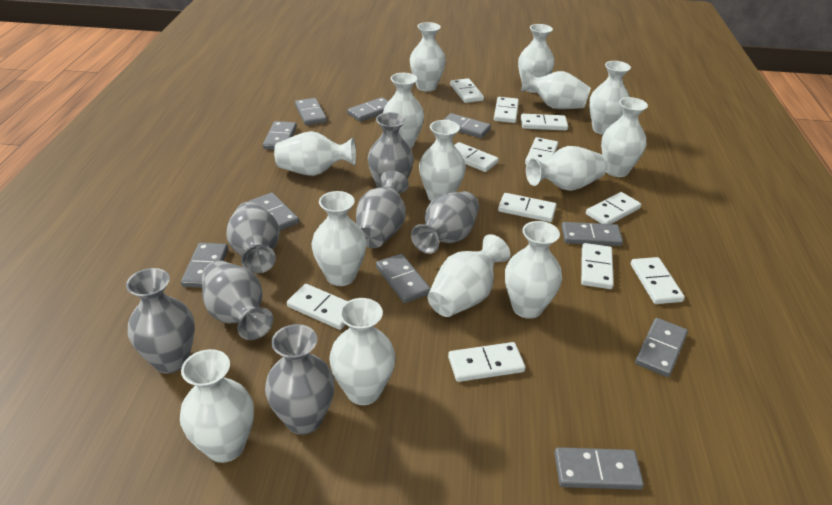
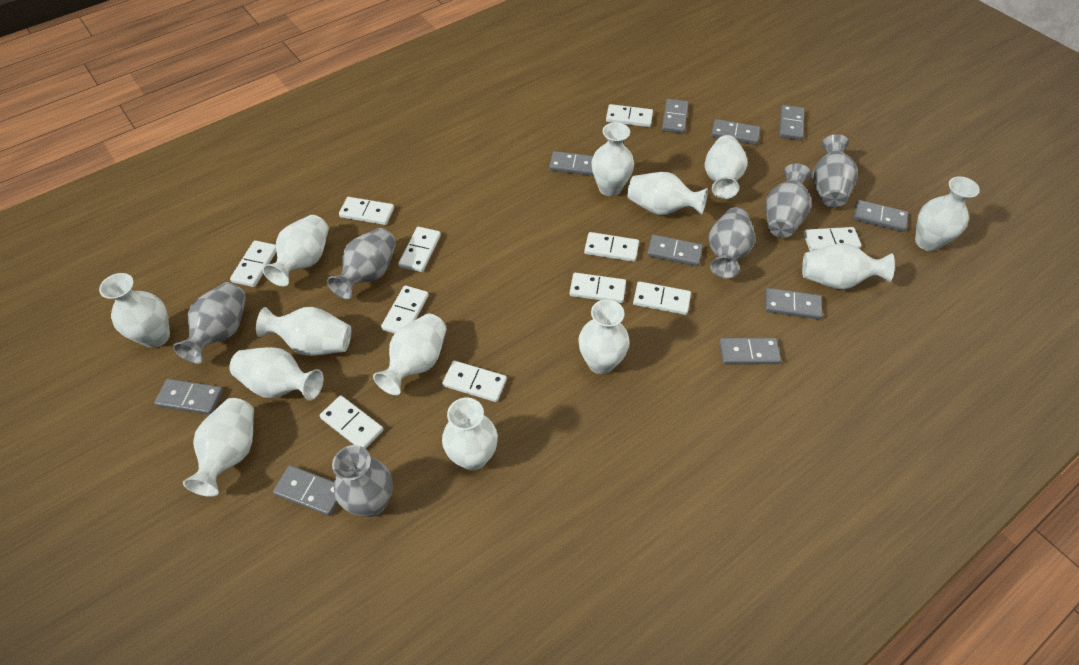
grey vase: 7 -> 6
white vase: 14 -> 13

